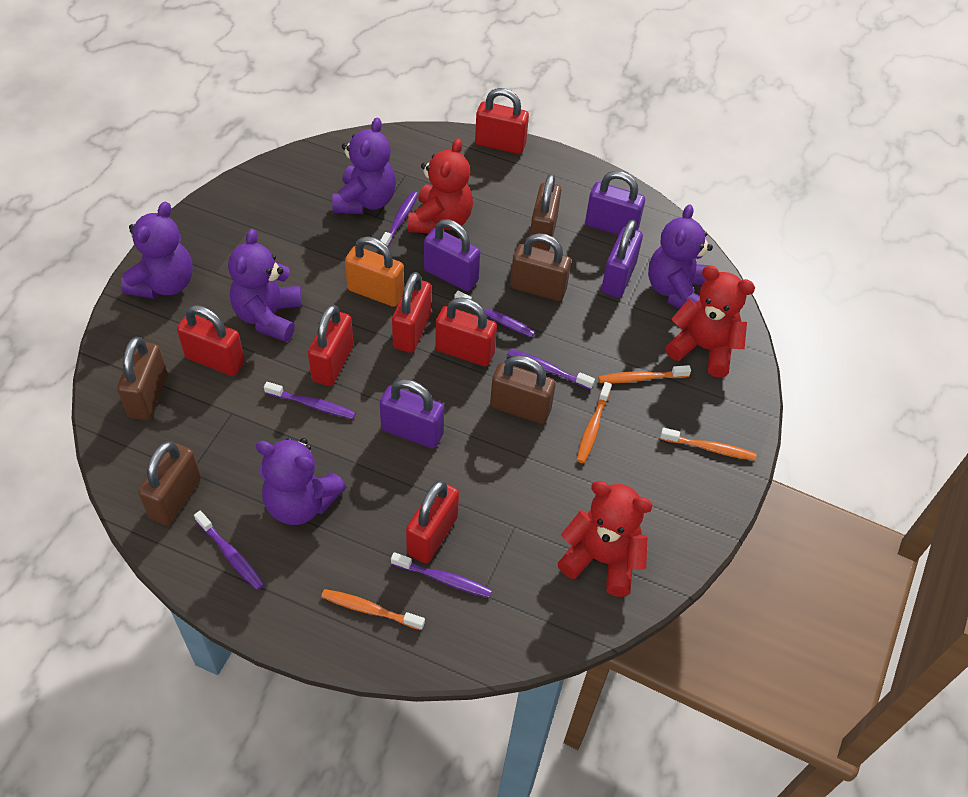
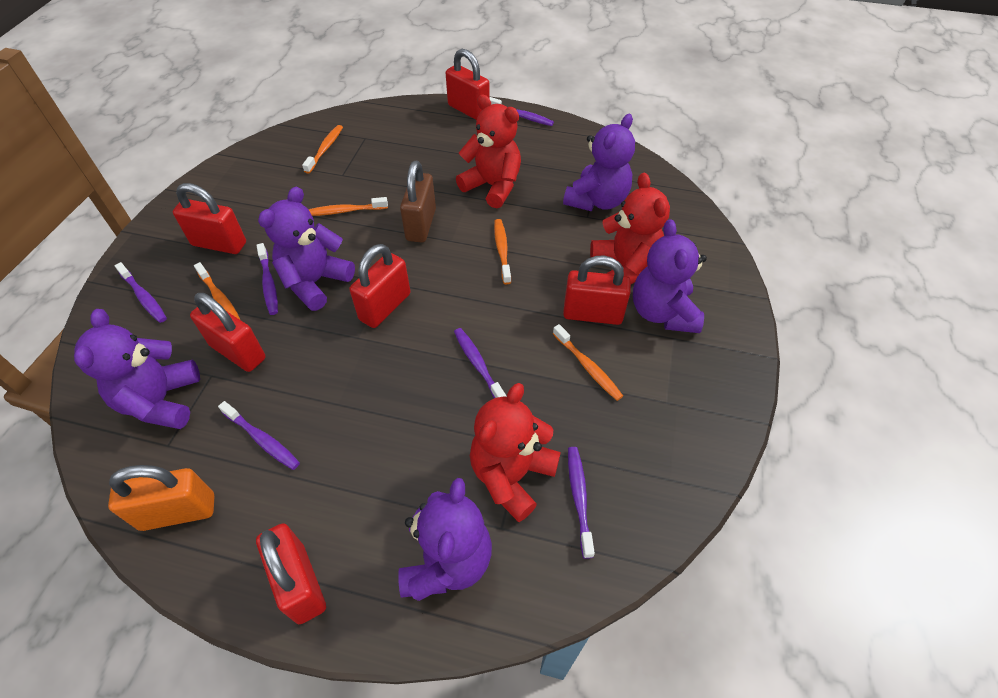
brown padlock: 5 -> 1
orange toothbrush: 4 -> 5
purple padlock: 4 -> 0

